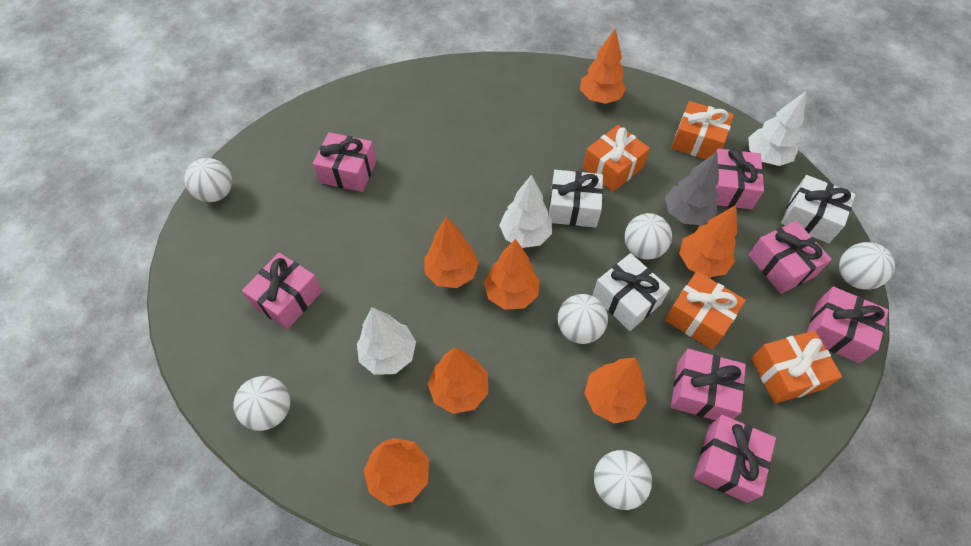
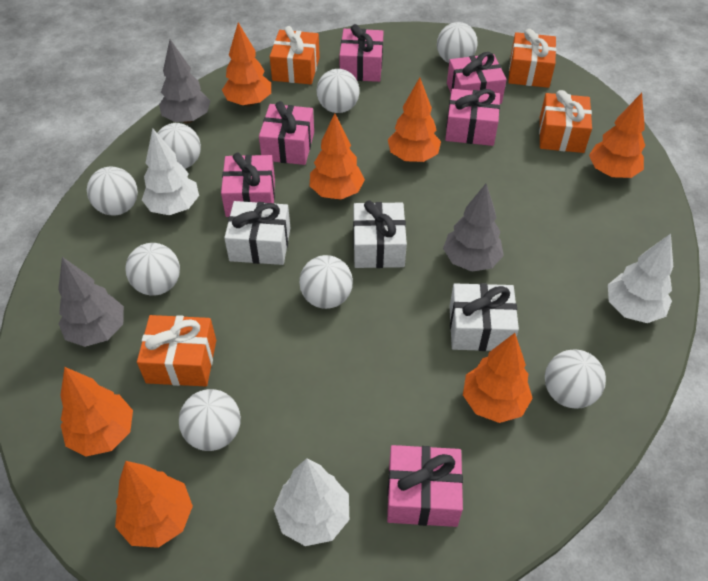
grey tree: 1 -> 3
pink gift: 7 -> 6
white ball: 6 -> 8

